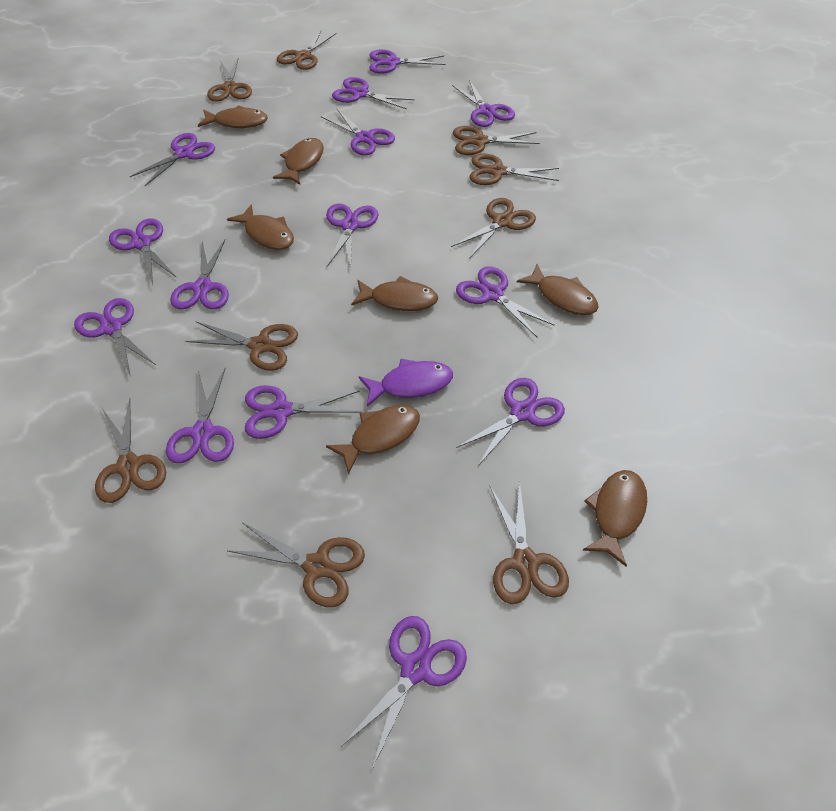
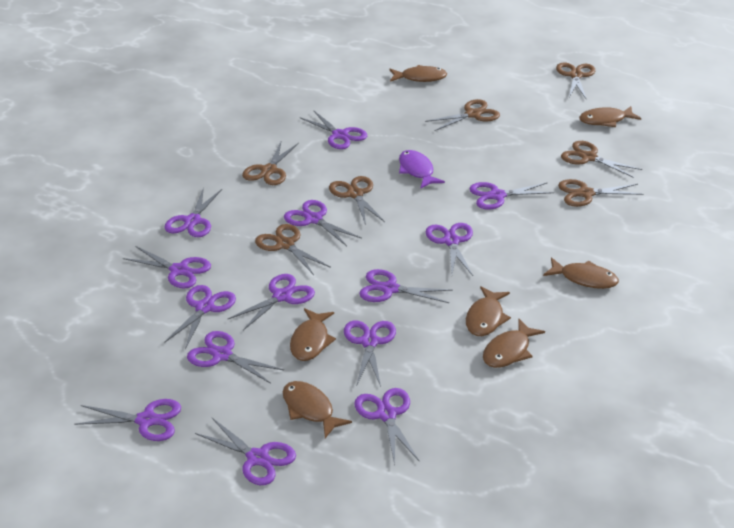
brown scissors: 9 -> 7

